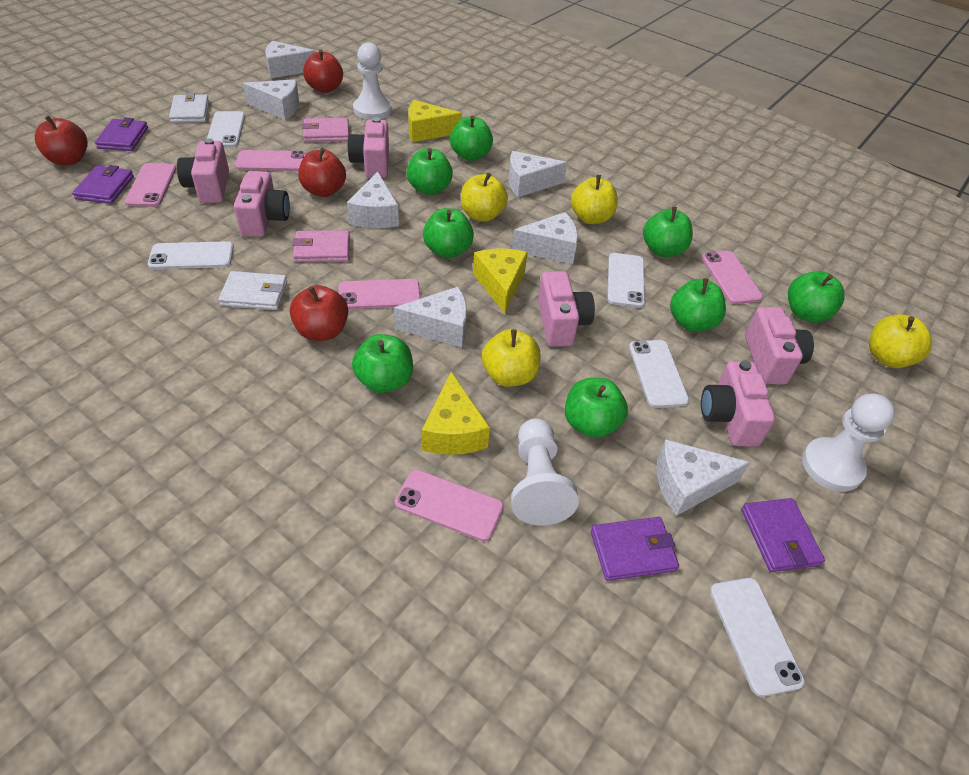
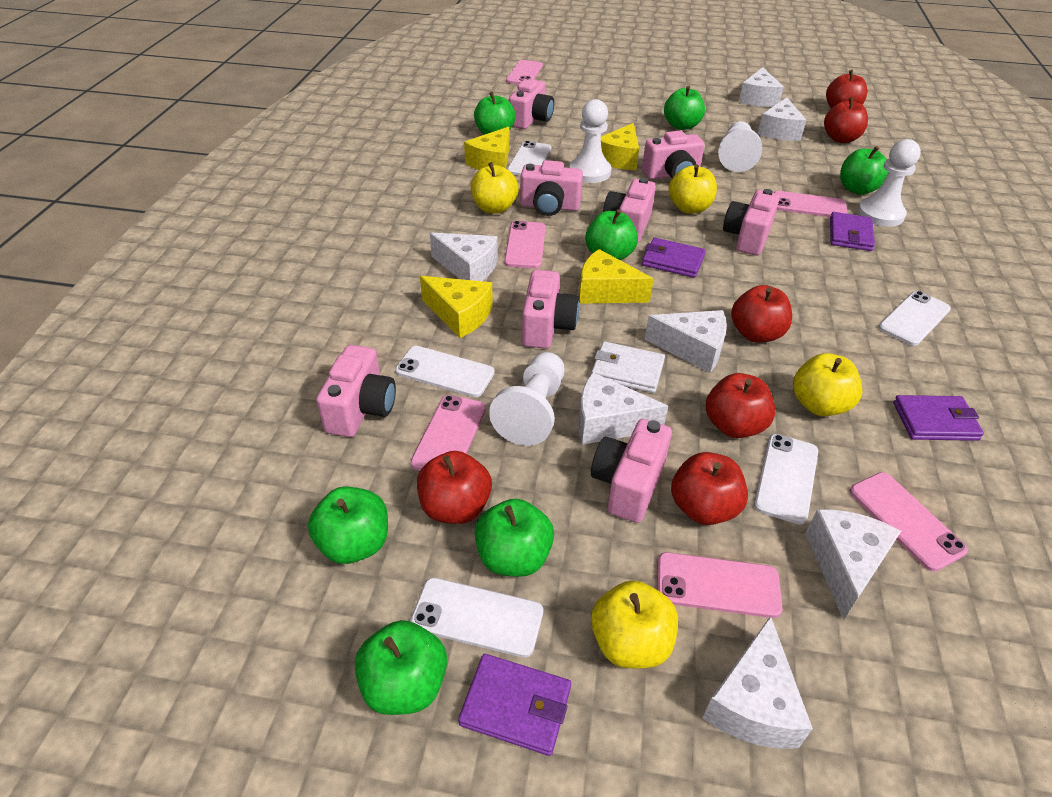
green apple: 8 -> 7
pink camera: 6 -> 8
pink phone: 5 -> 6
pink wallet: 2 -> 0
red apple: 4 -> 6
white pawn: 3 -> 4
white wallet: 2 -> 1
yellow cheese: 3 -> 4

